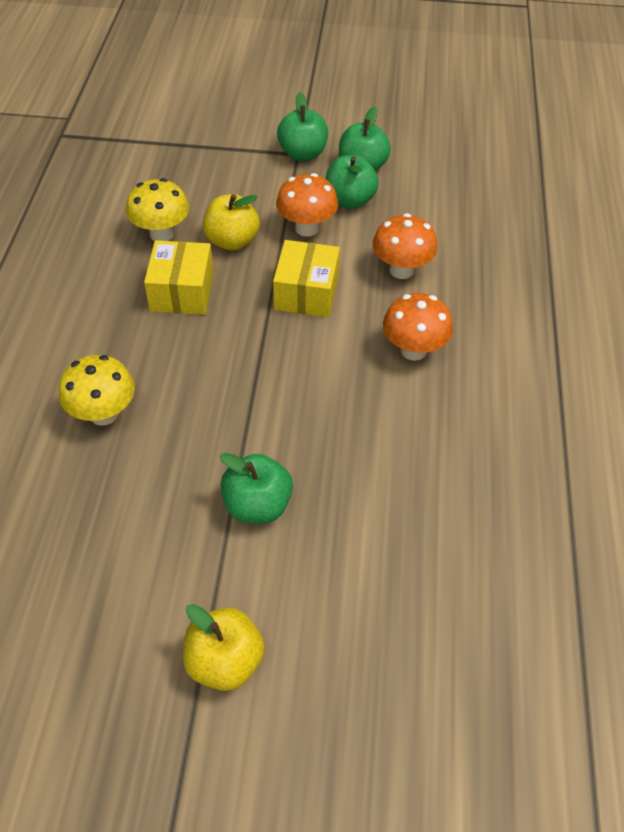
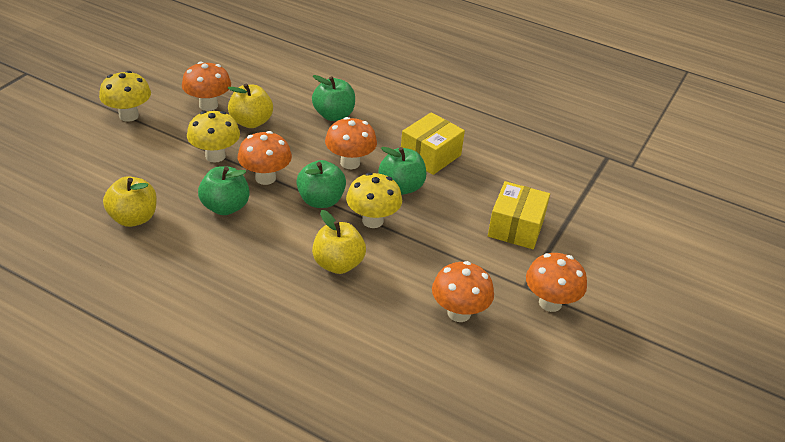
orange mushroom: 3 -> 5
yellow apple: 2 -> 3
yellow mushroom: 2 -> 3

